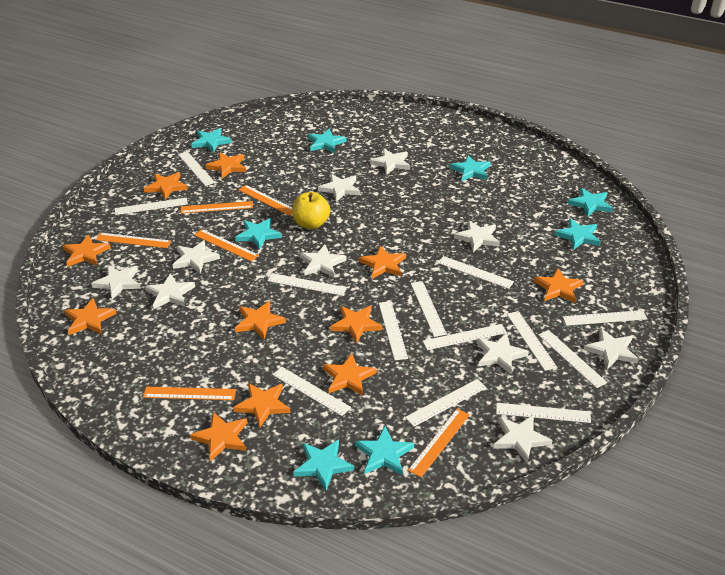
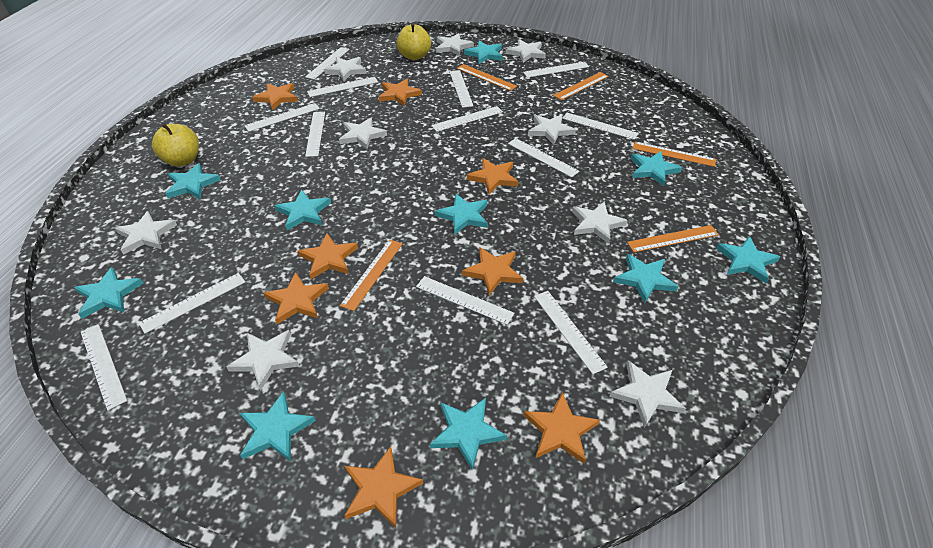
orange ruler: 6 -> 5
orange star: 11 -> 8
turquoise star: 8 -> 10
white star: 10 -> 9
yellow apple: 1 -> 2

